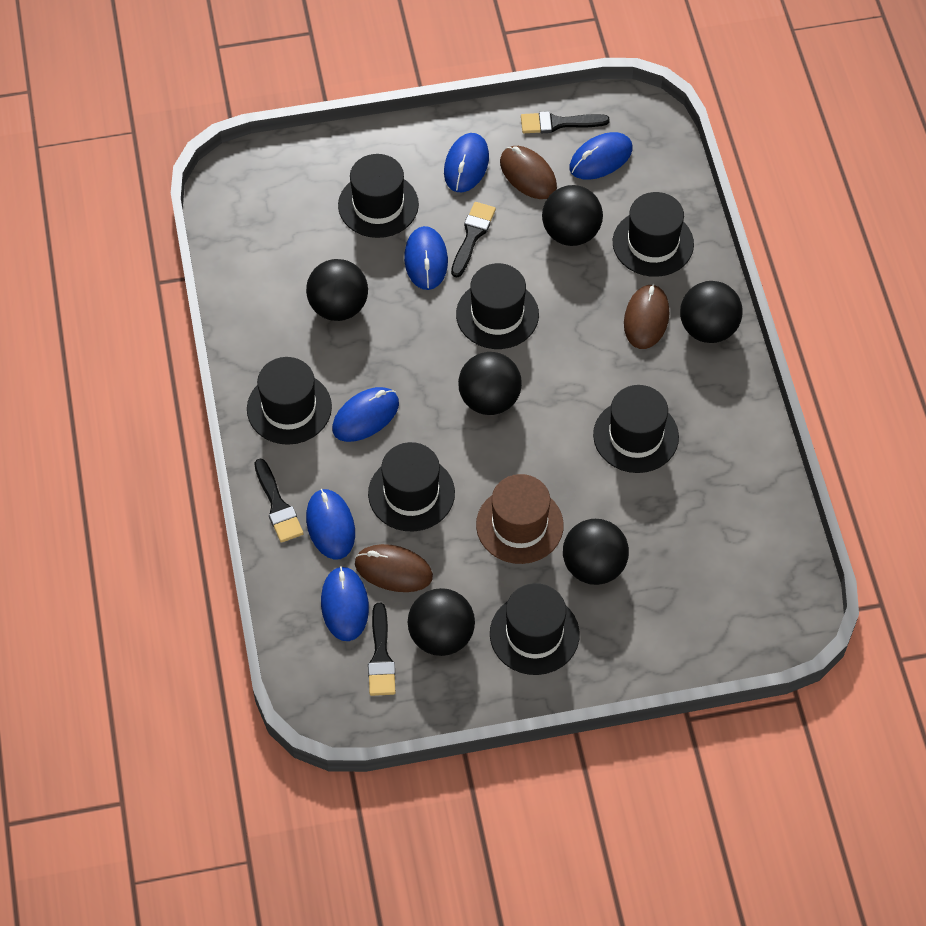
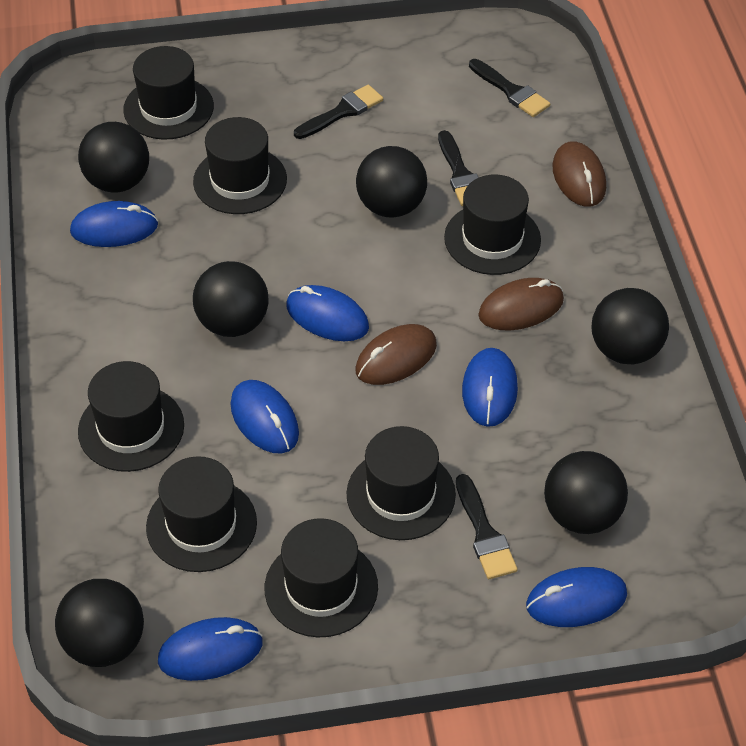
brown hat: 1 -> 0

